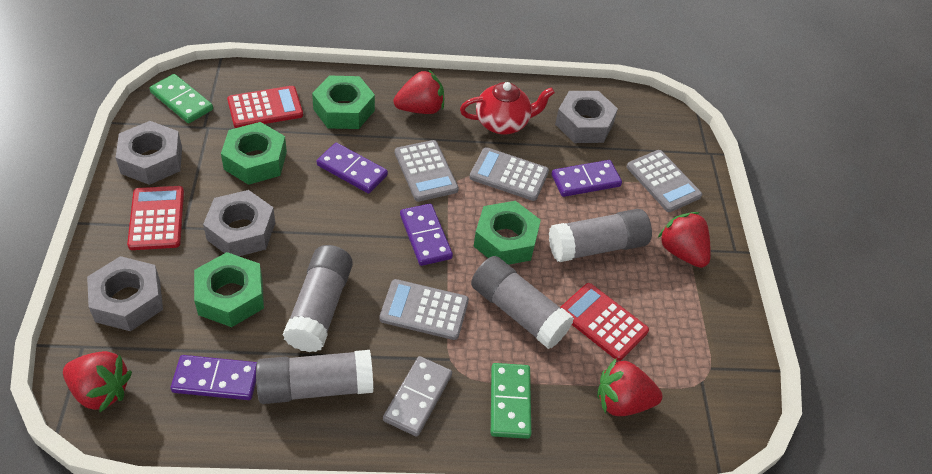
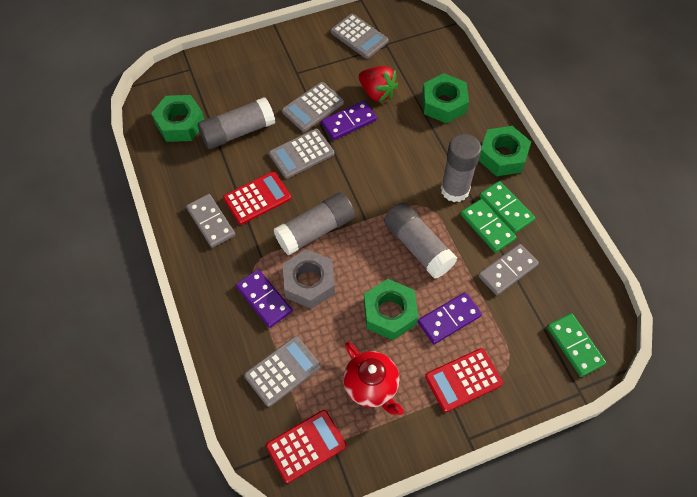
green domino: 2 -> 3
grey domino: 1 -> 2
grey nut: 4 -> 1
purple domino: 4 -> 3
red strawberry: 4 -> 1

